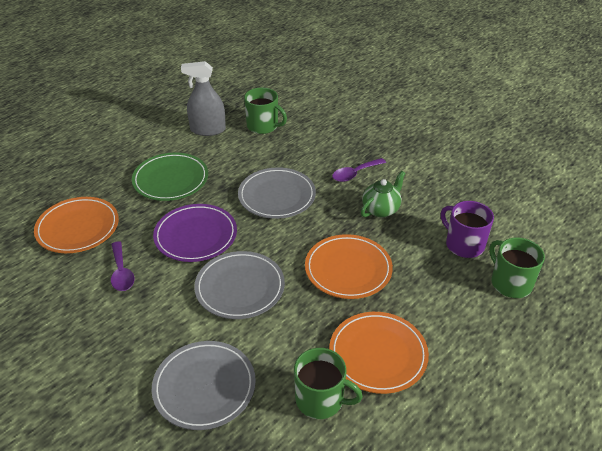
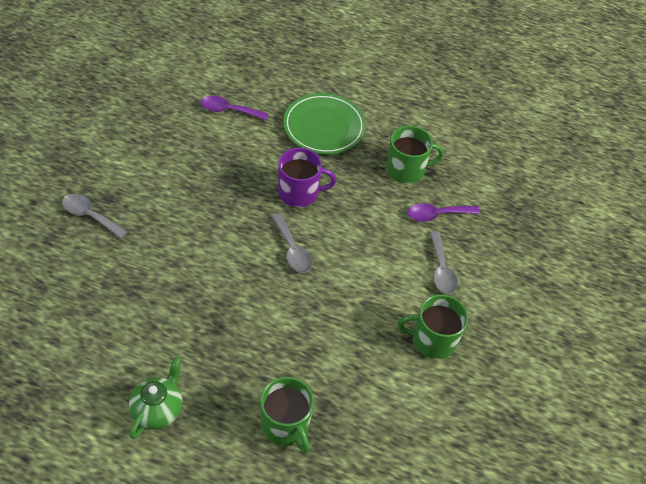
grey plate: 3 -> 0
grey spoon: 0 -> 3
grey spray bottle: 1 -> 0
orange plate: 3 -> 0
purple plate: 1 -> 0

